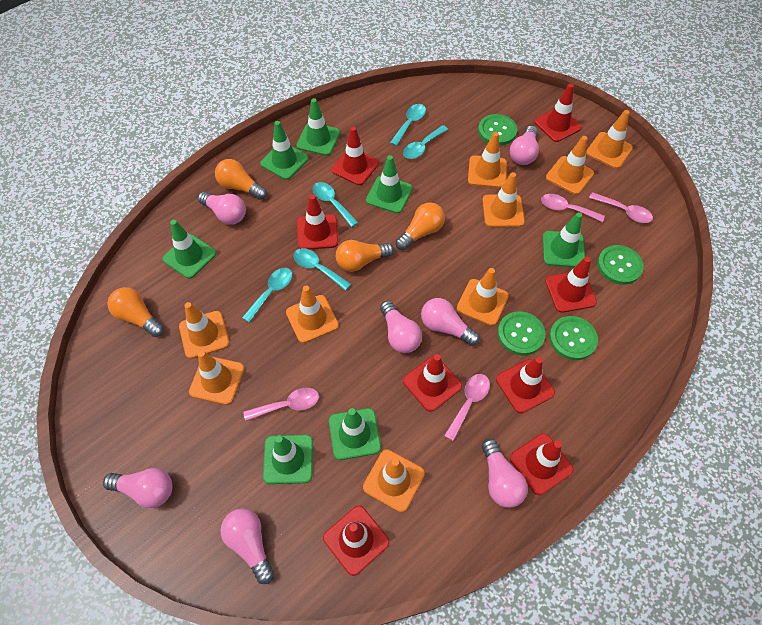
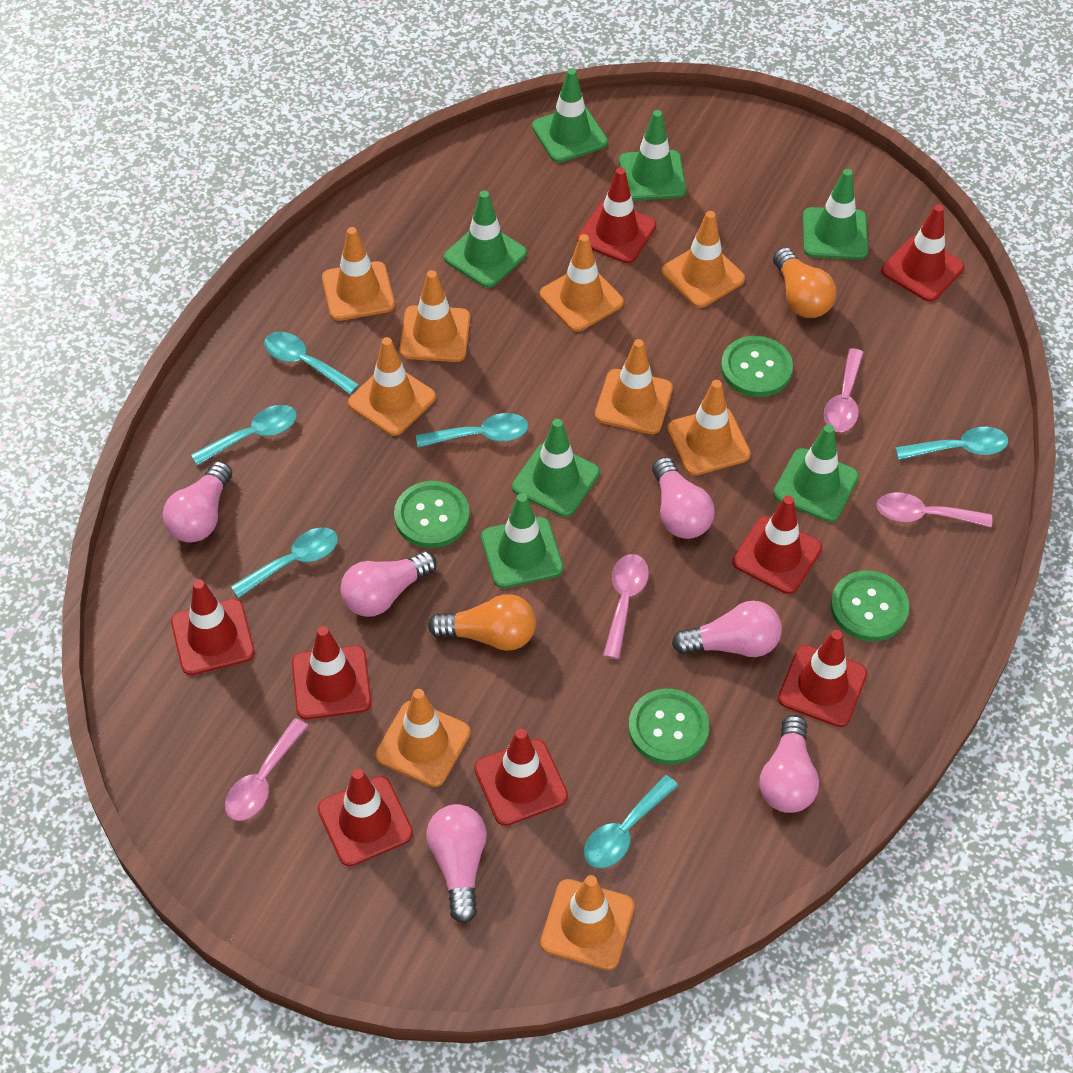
orange light bulb: 4 -> 2
pink light bulb: 7 -> 6
turquoise spoon: 5 -> 6

